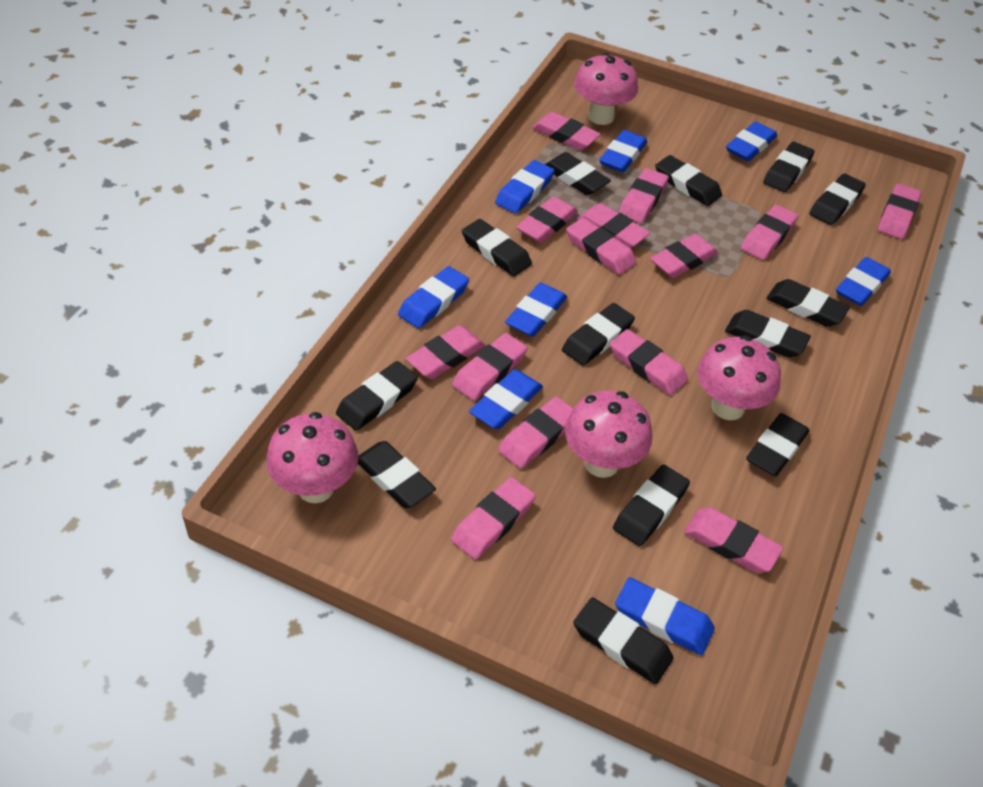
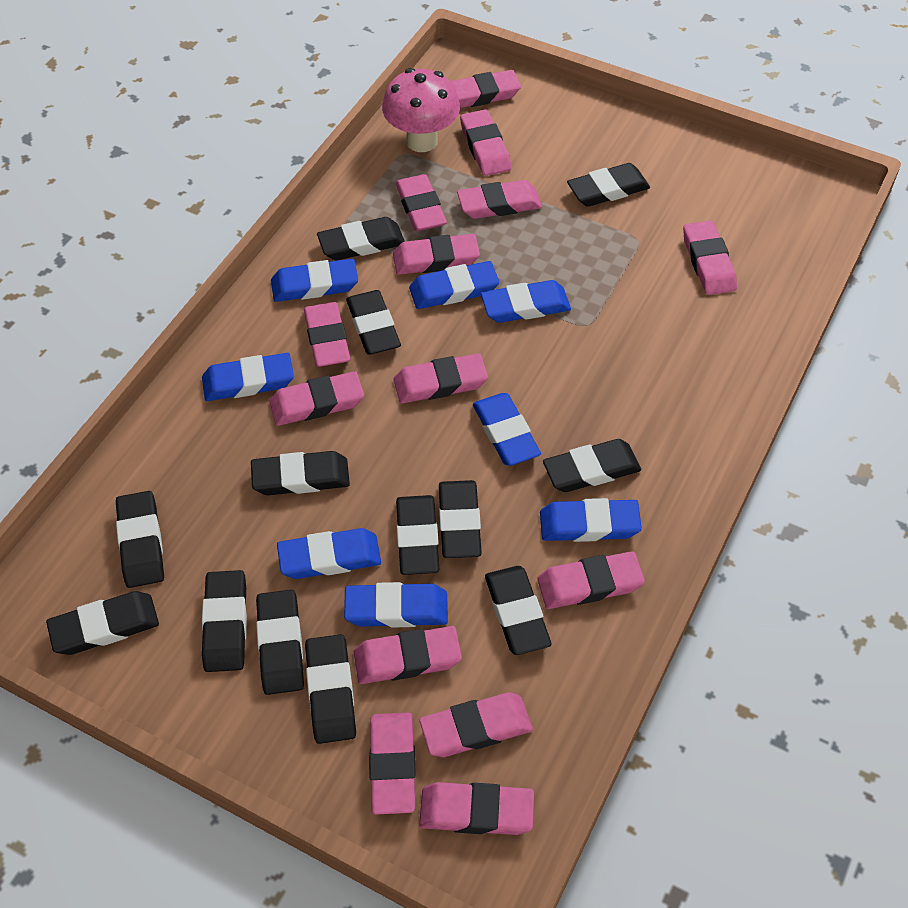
pink mushroom: 4 -> 1

